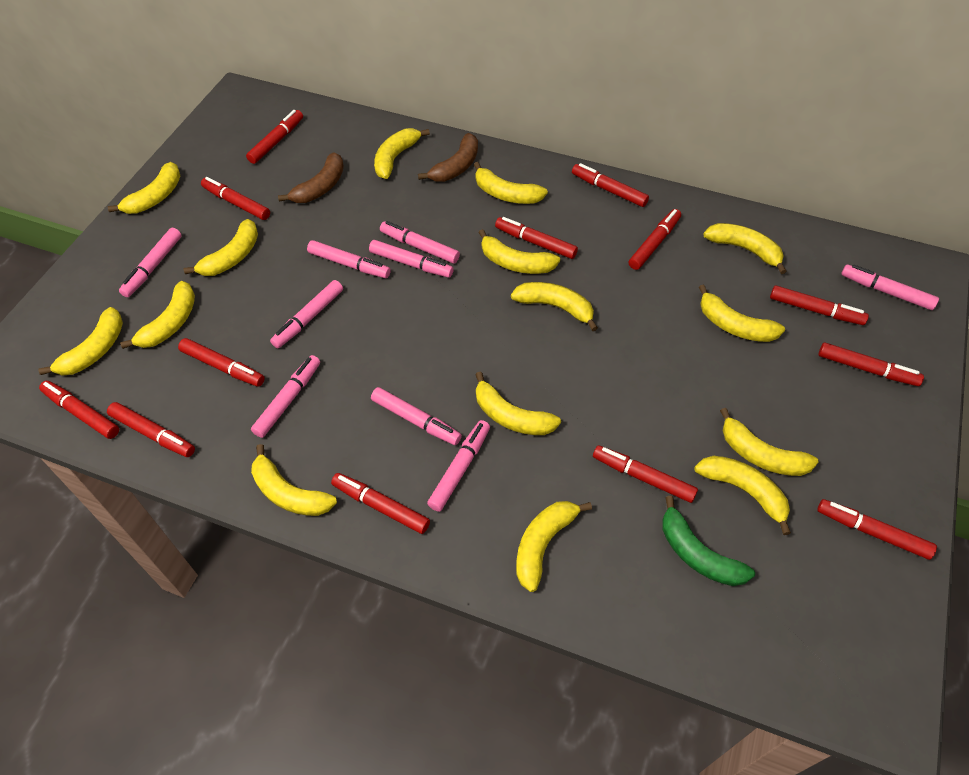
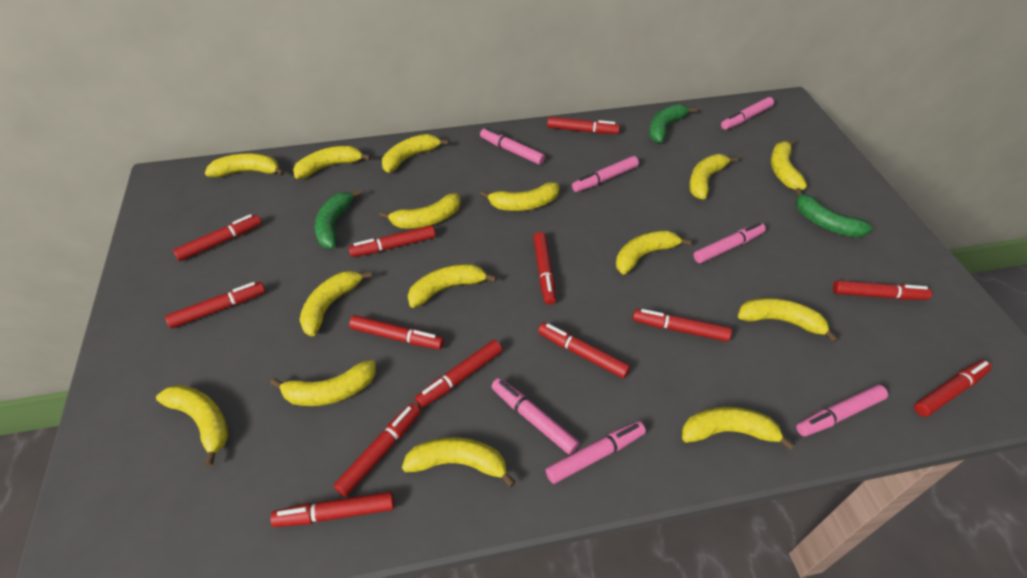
brown banana: 2 -> 0
green banana: 1 -> 3
pink marker: 9 -> 7

